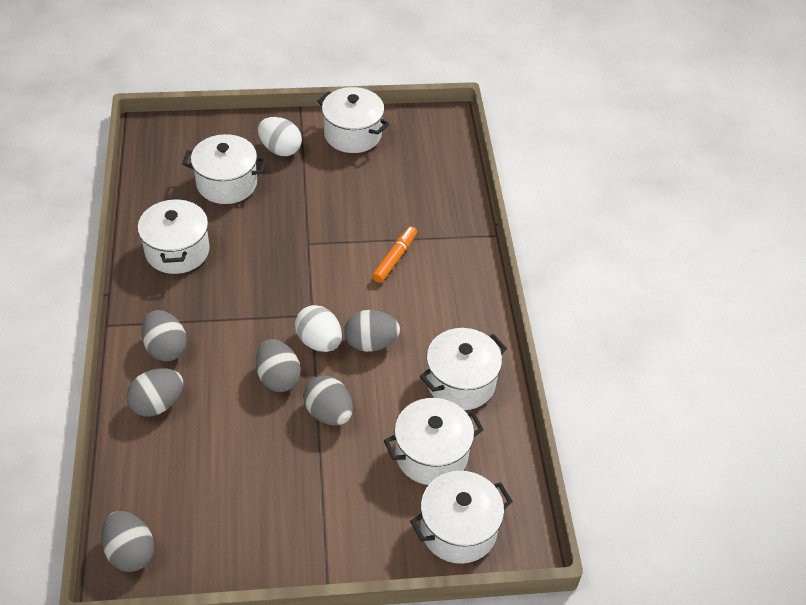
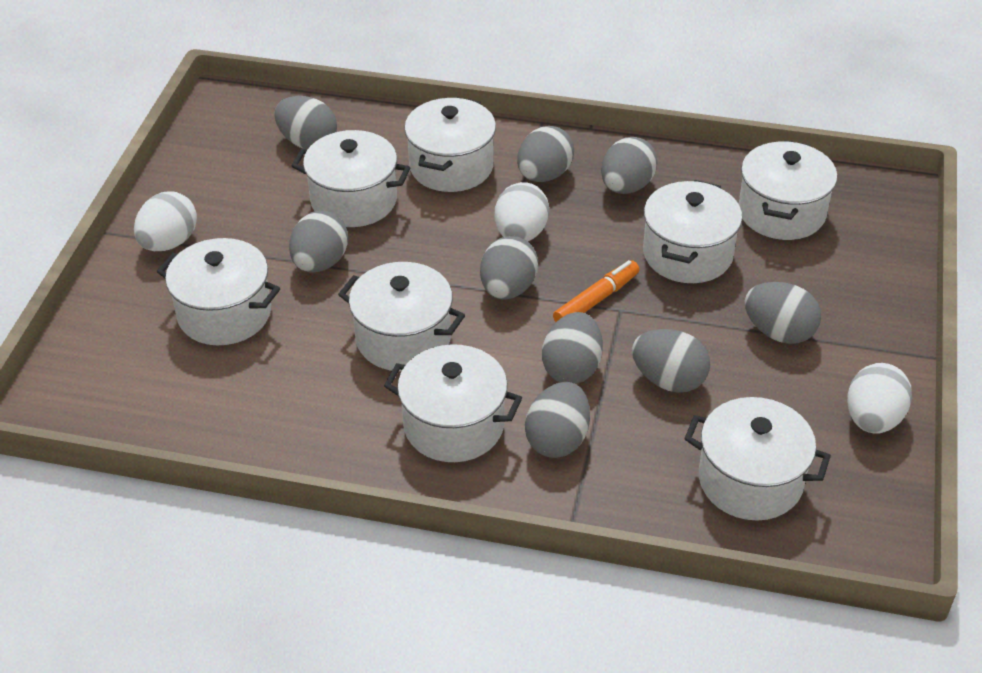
grey egg: 6 -> 9
white egg: 2 -> 3
white pot: 6 -> 8

